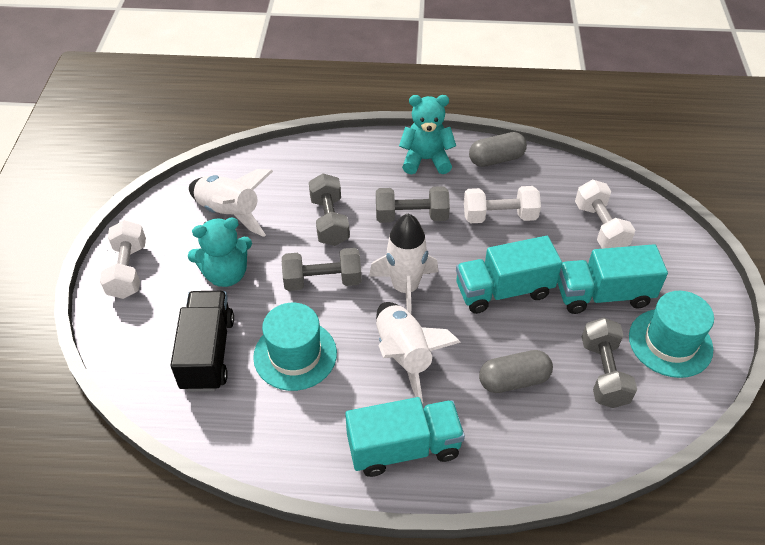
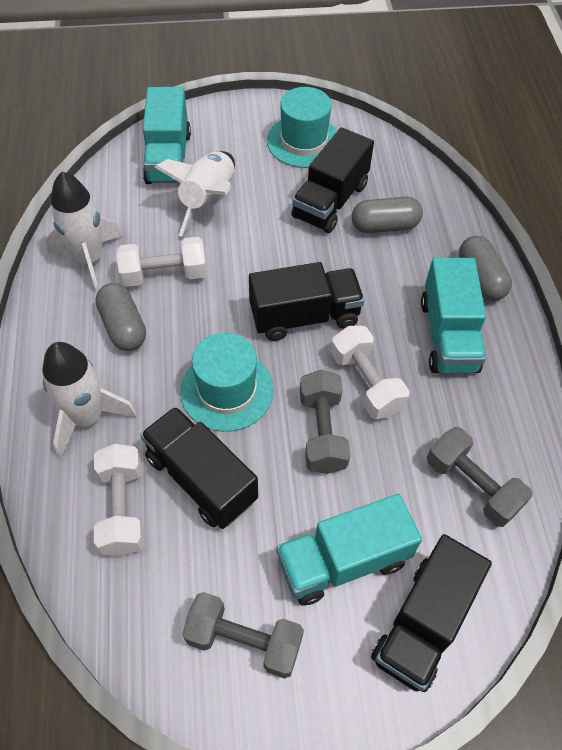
black truck: 1 -> 4
grey capsule: 2 -> 3
grey dumbbell: 4 -> 3
turquoise teddy bear: 2 -> 0

